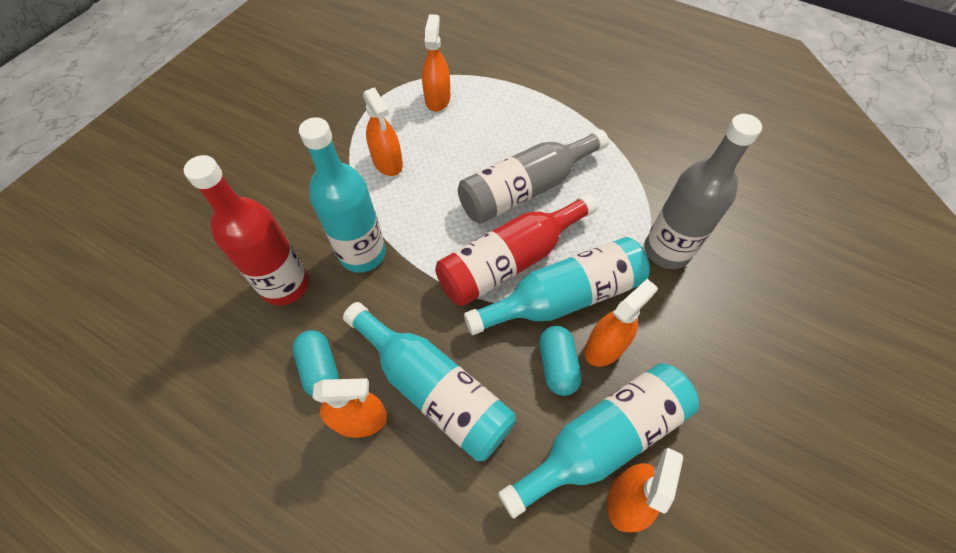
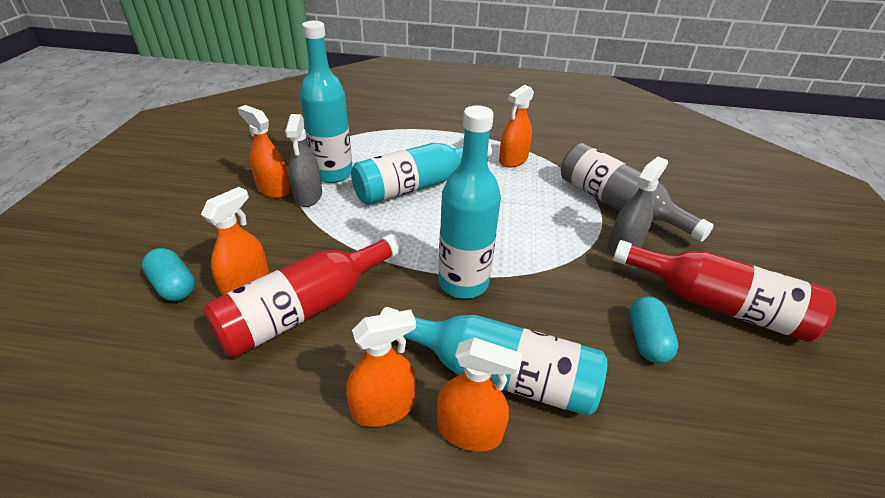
grey bottle: 2 -> 1
grey spray bottle: 0 -> 2

